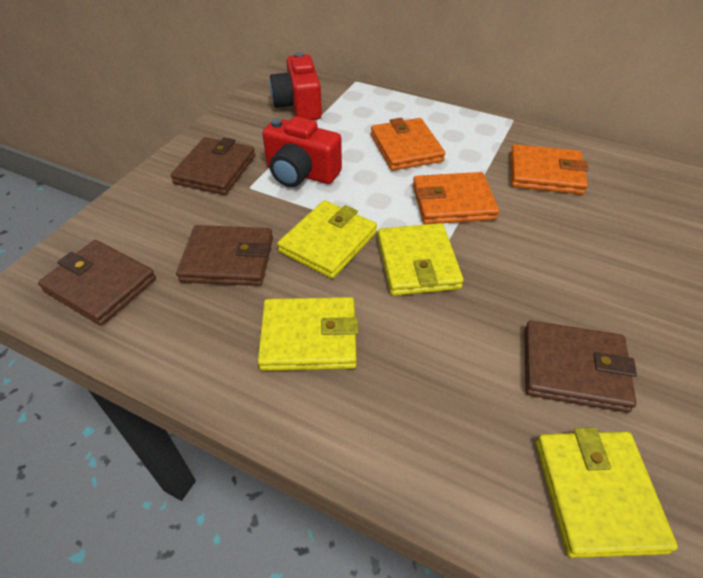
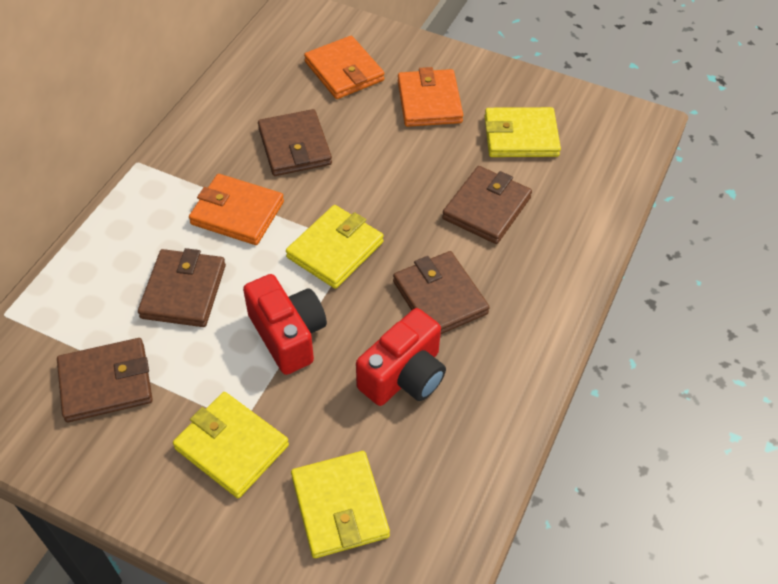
brown wallet: 4 -> 5

